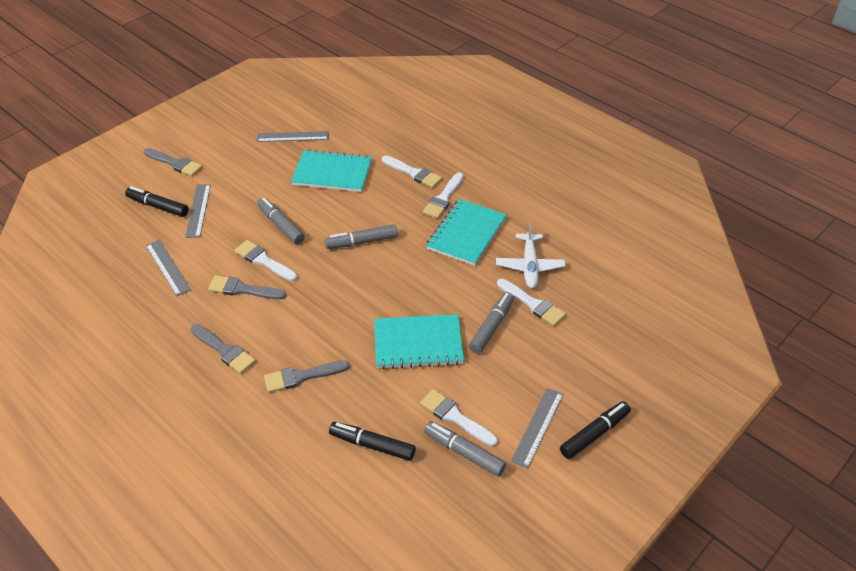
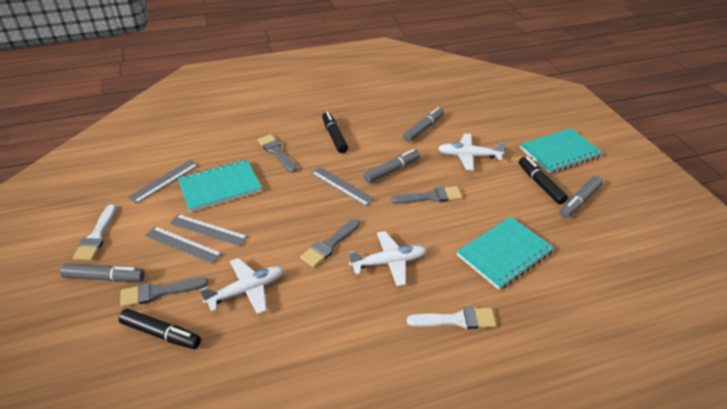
white brush: 5 -> 2
white plane: 1 -> 3

